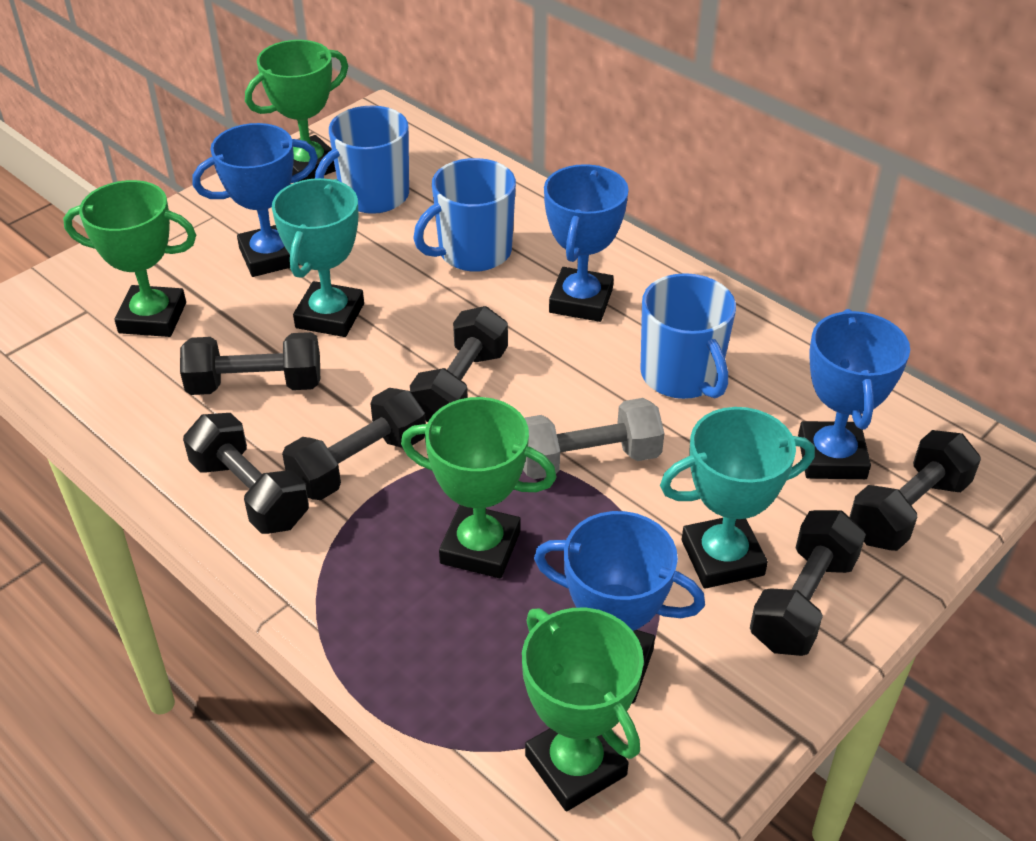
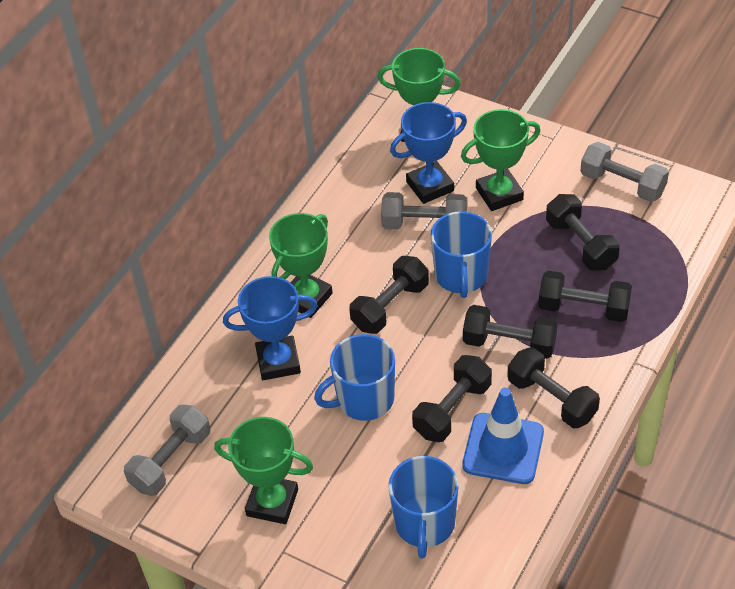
blue traffic cone: 0 -> 1
blue trophy: 4 -> 2
grey dumbbell: 1 -> 3
turquoise trophy: 2 -> 0

